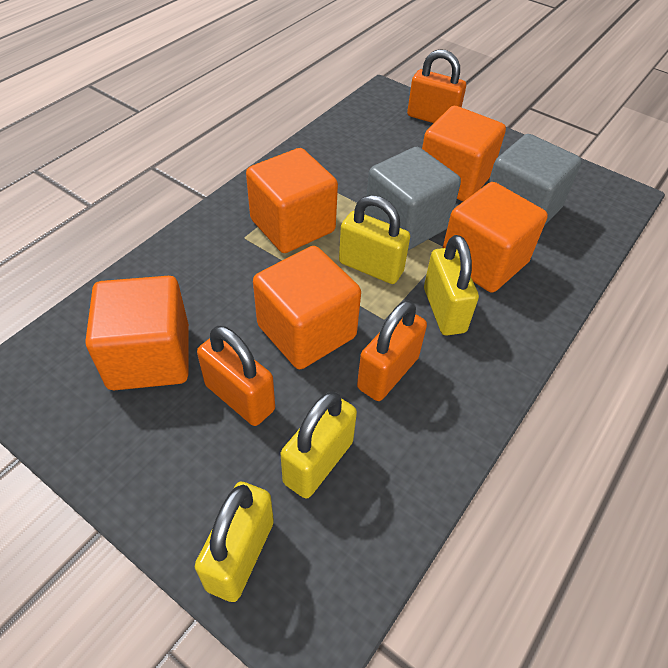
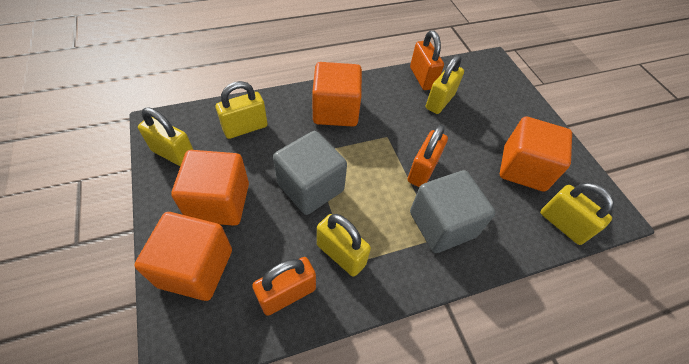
orange cube: 5 -> 4
yellow padlock: 4 -> 5

